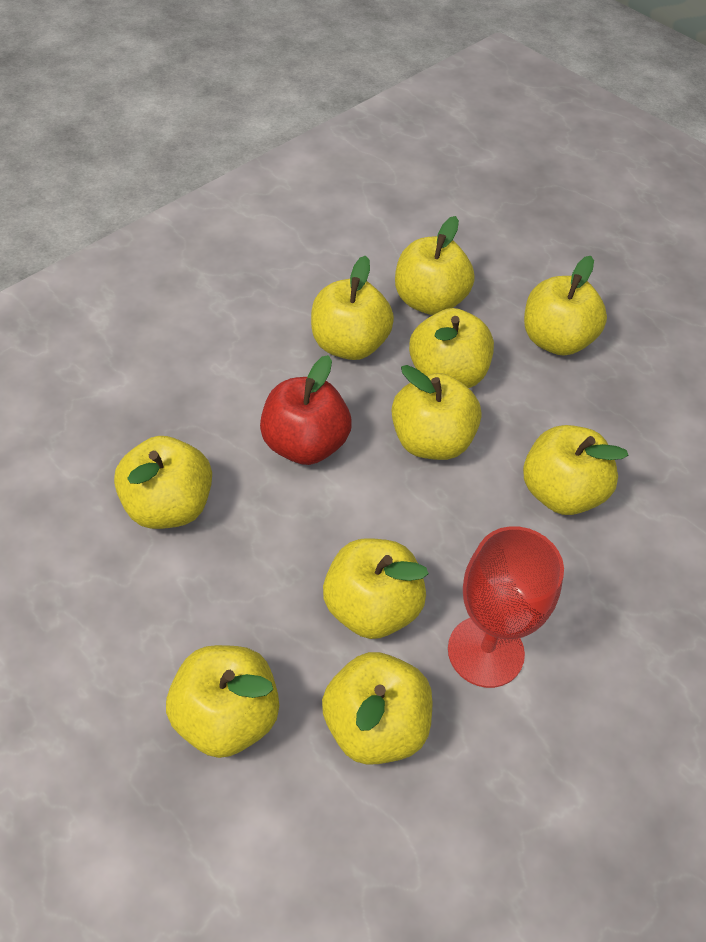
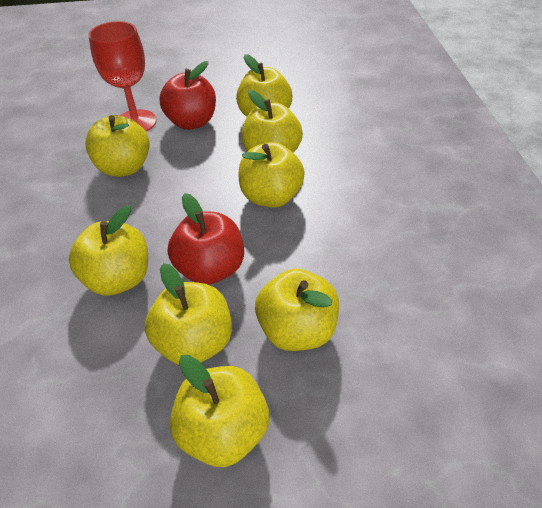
red apple: 1 -> 2
yellow apple: 10 -> 8

